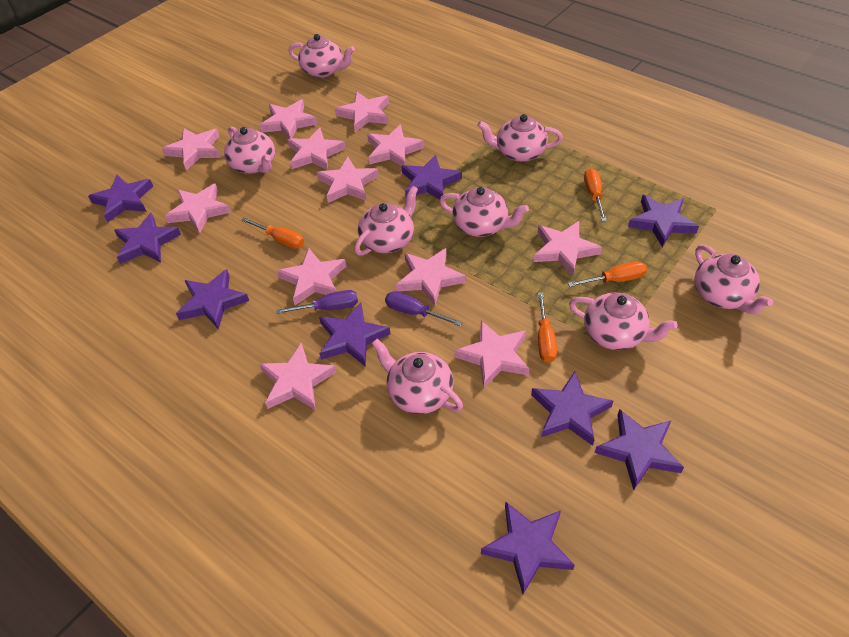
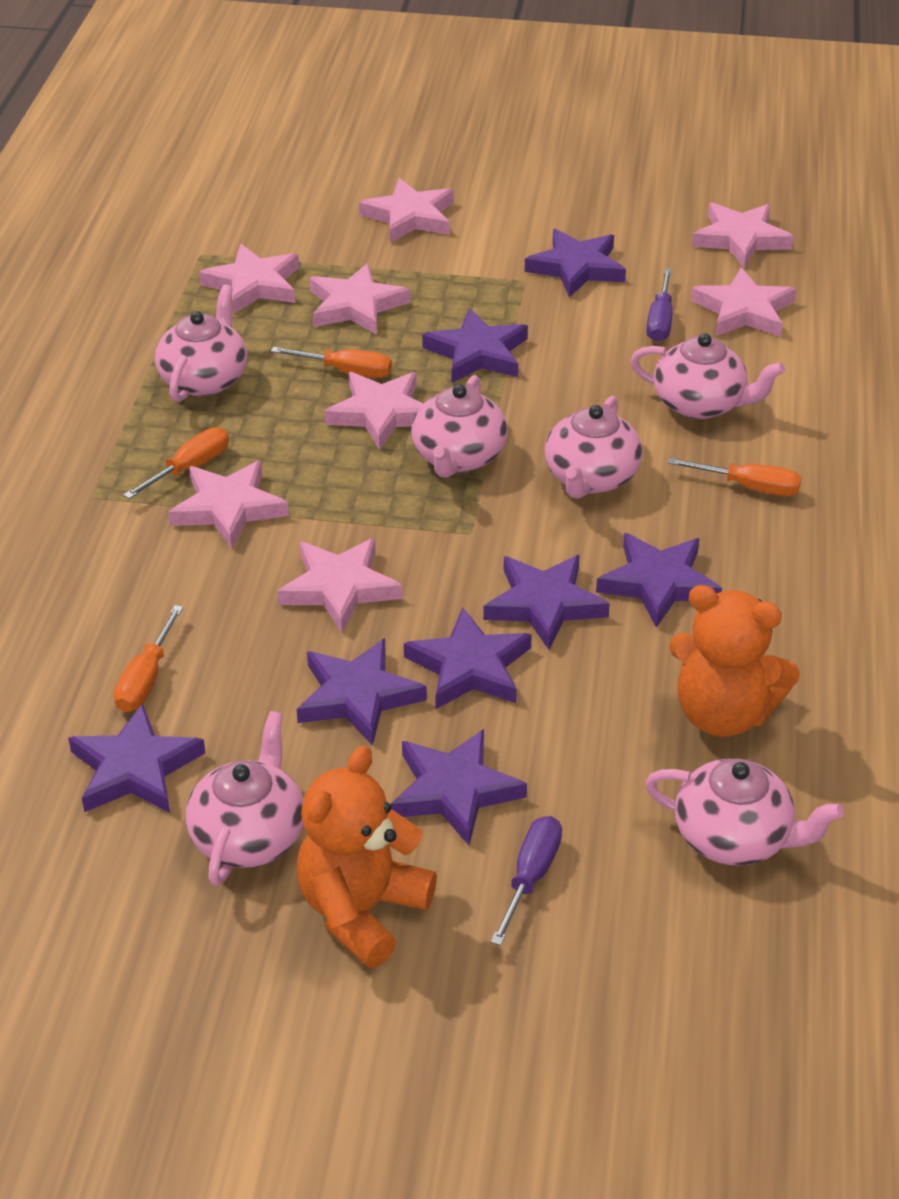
orange teddy bear: 0 -> 2
pink star: 12 -> 8
pink teapot: 8 -> 6
purple star: 9 -> 8

